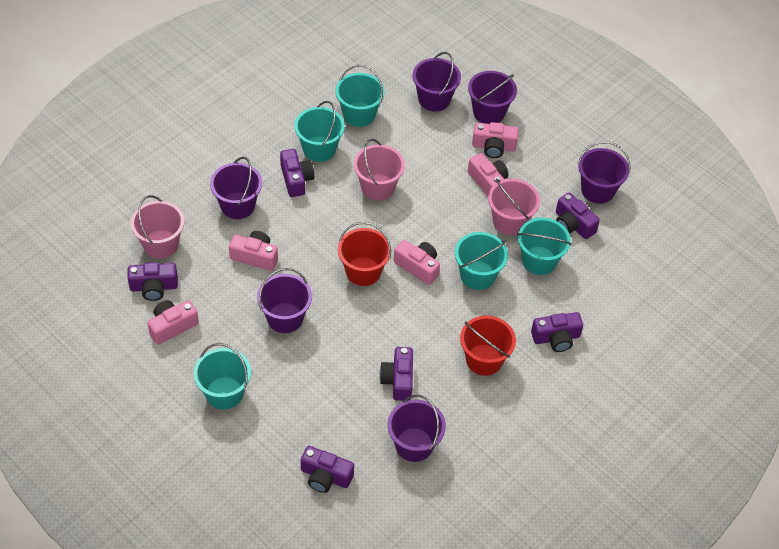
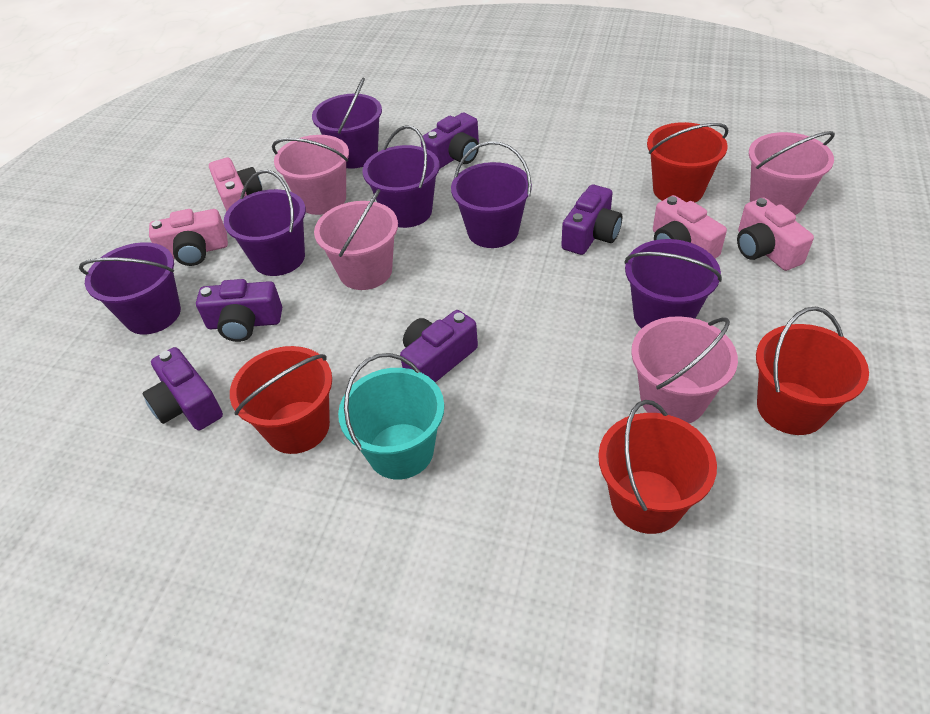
pink bucket: 3 -> 4
pink camera: 5 -> 4
purple camera: 6 -> 5
red bucket: 2 -> 4
turquoise bucket: 5 -> 1

